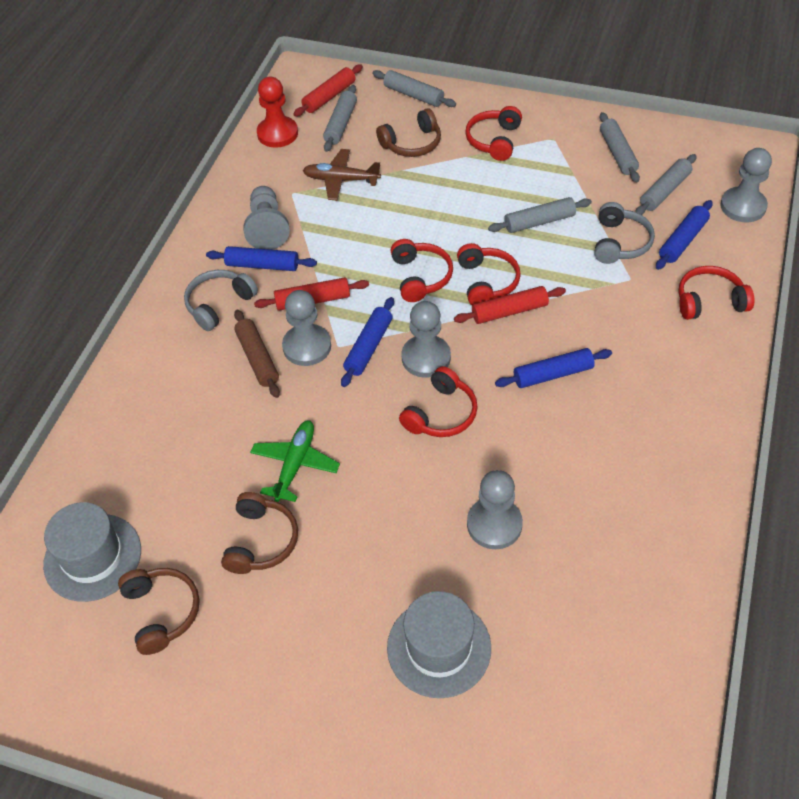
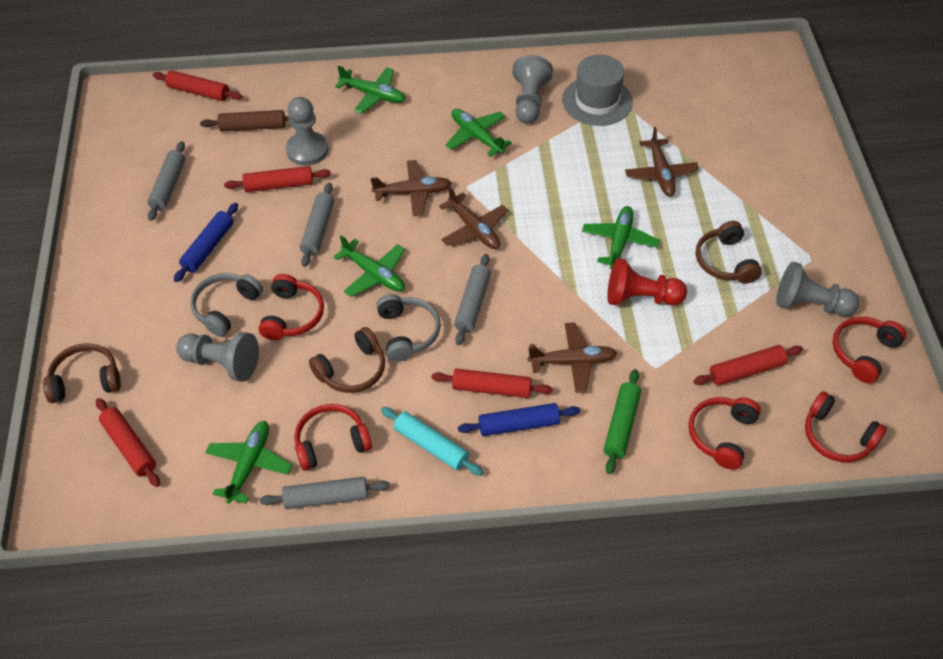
blue rolling pin: 4 -> 2
brown plane: 1 -> 4
green plane: 1 -> 5
green rolling pin: 0 -> 1
grey hat: 2 -> 1
grey pawn: 5 -> 4
grey rolling pin: 5 -> 4
red rolling pin: 3 -> 5
turquoise rolling pin: 0 -> 1

